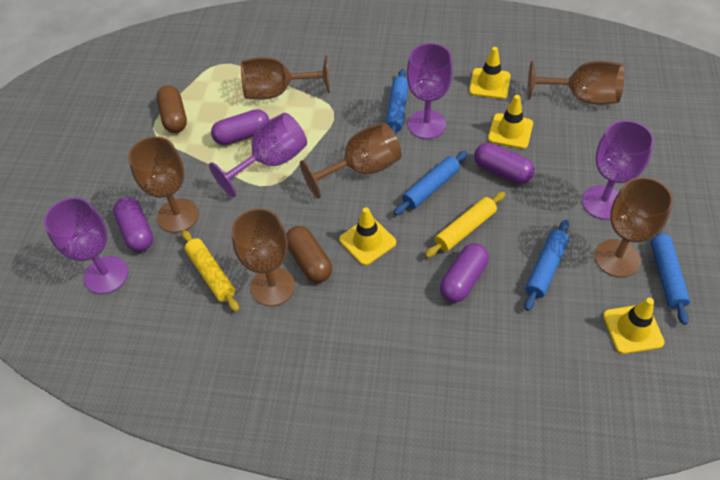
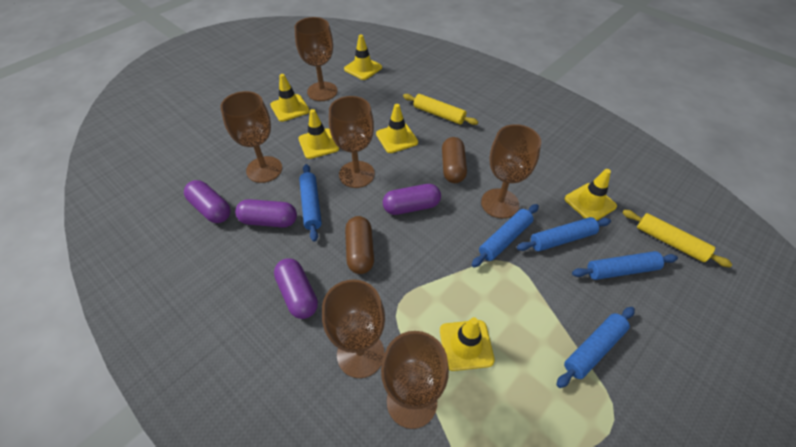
blue rolling pin: 4 -> 5
purple goblet: 4 -> 0
yellow traffic cone: 4 -> 6

